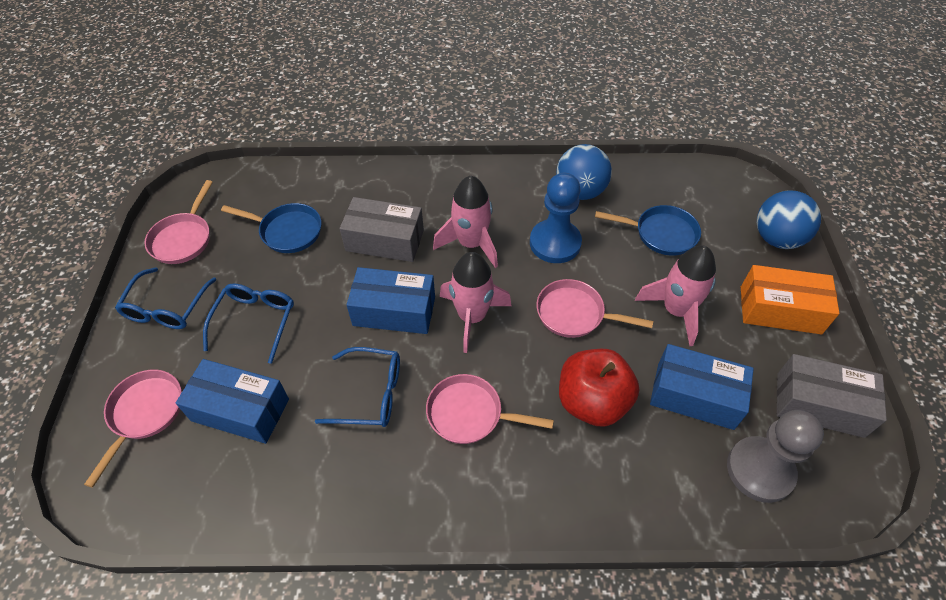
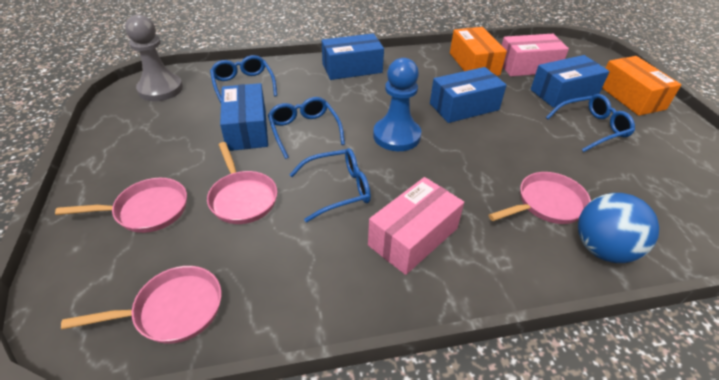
blue ball: 2 -> 1
blue box: 3 -> 4
blue glasses: 3 -> 4
blue pan: 2 -> 0
grey box: 2 -> 0
orange box: 1 -> 2
pink box: 0 -> 2
pink rocket: 3 -> 0
red apple: 1 -> 0

